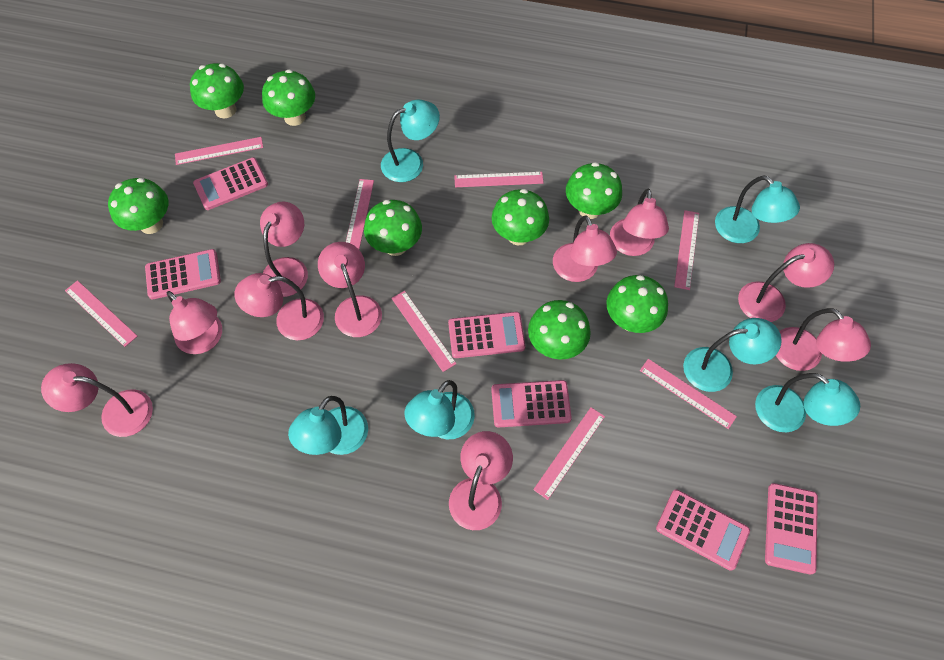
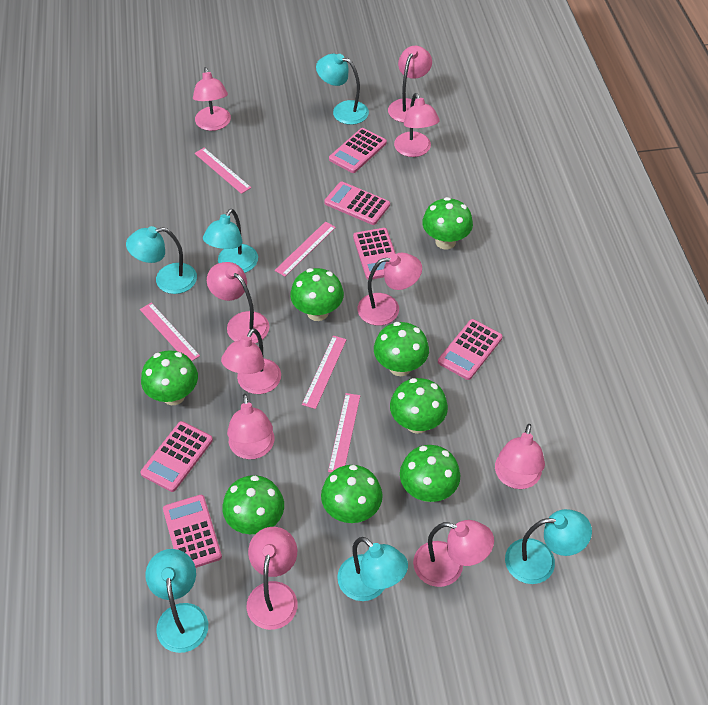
pink ruler: 8 -> 5

